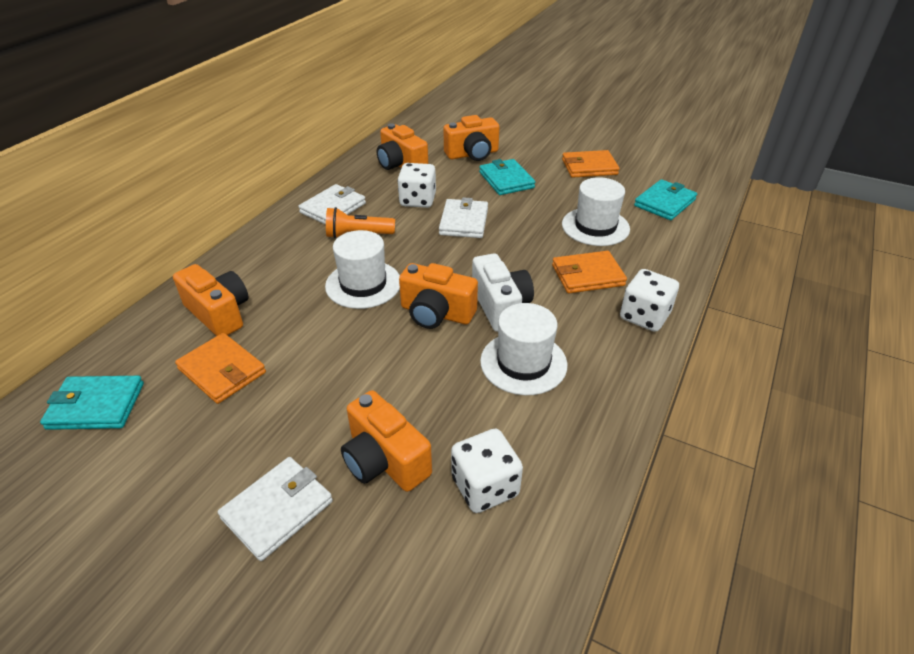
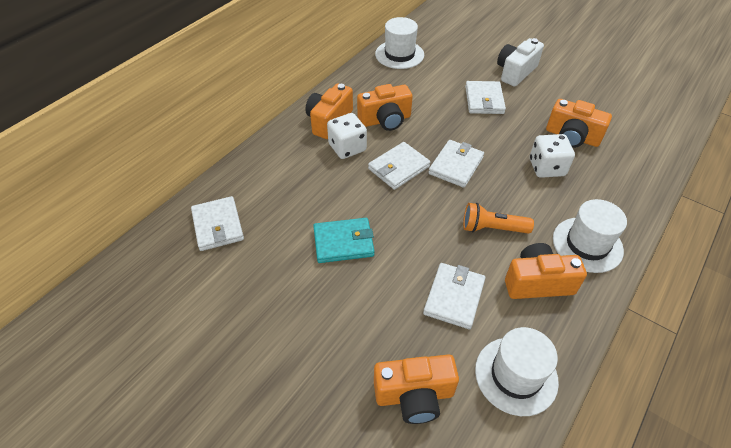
orange wallet: 3 -> 0
turquoise wallet: 3 -> 1
white dice: 3 -> 2
white wallet: 3 -> 5

